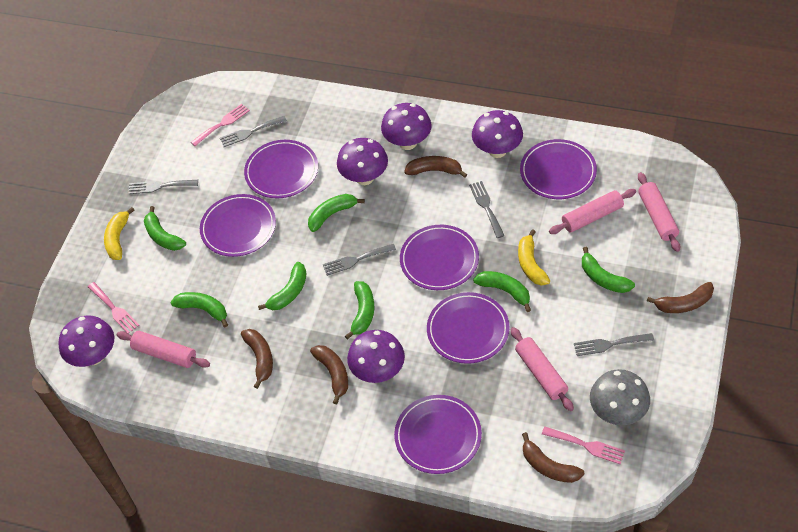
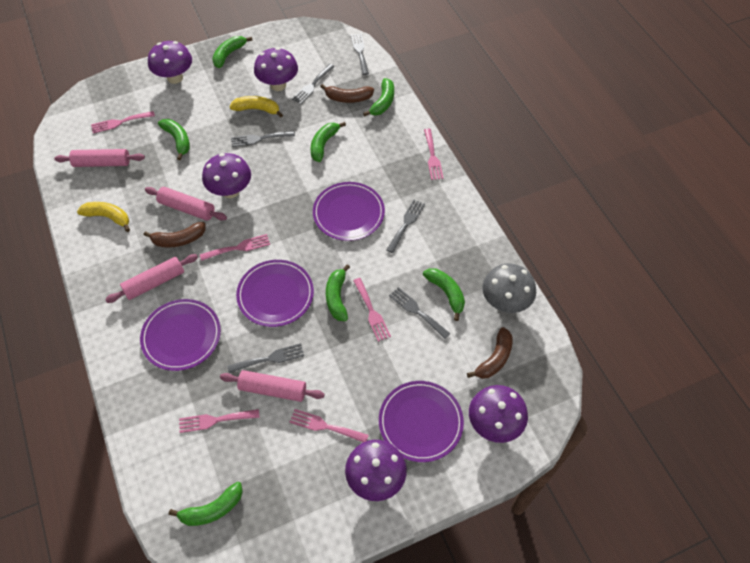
brown banana: 5 -> 3
grey fork: 5 -> 6
pink fork: 3 -> 6
purple plate: 6 -> 4

